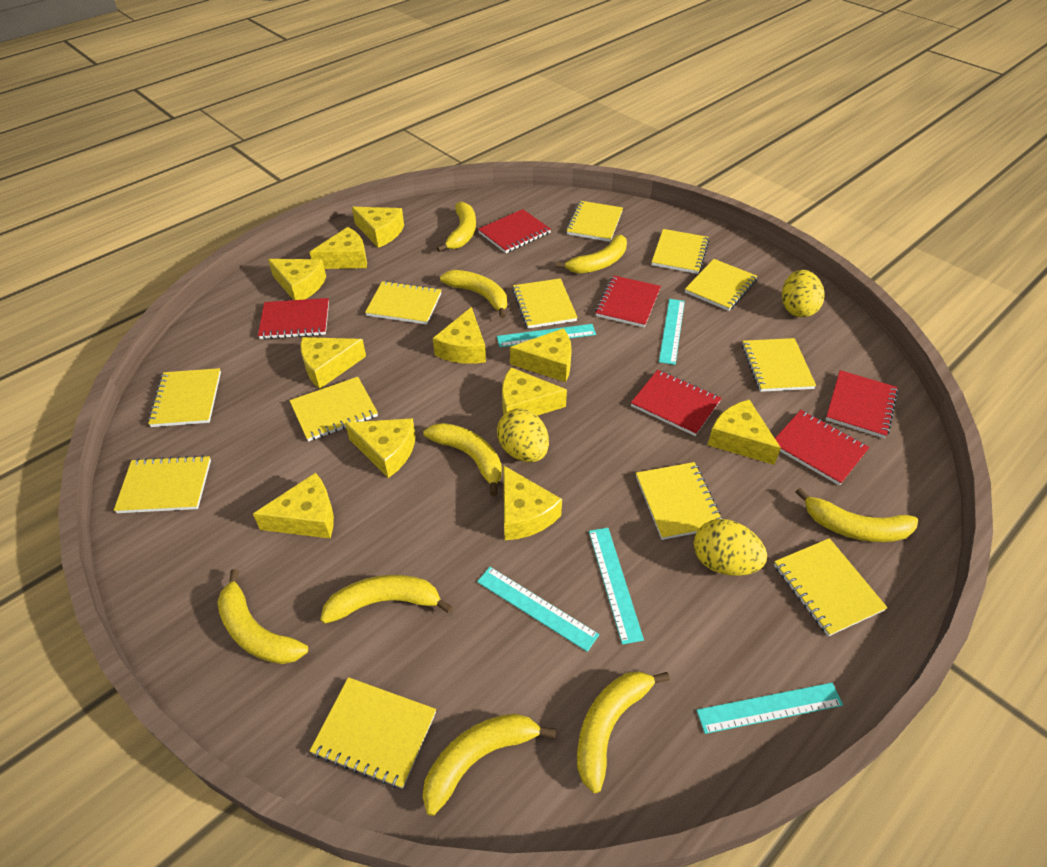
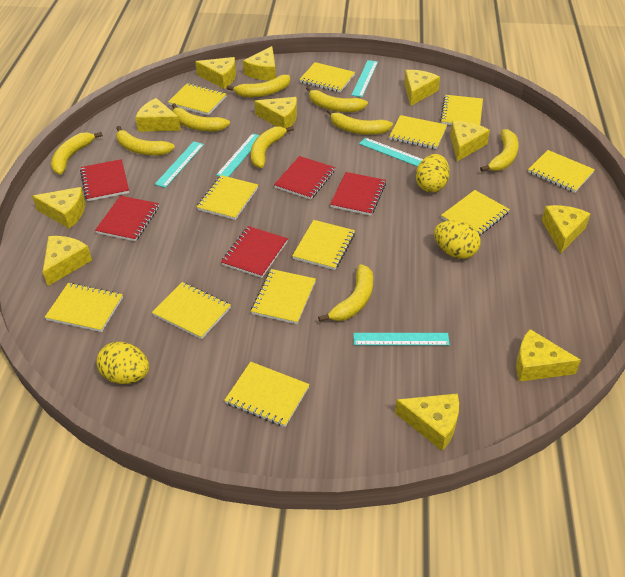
red notebook: 6 -> 5

